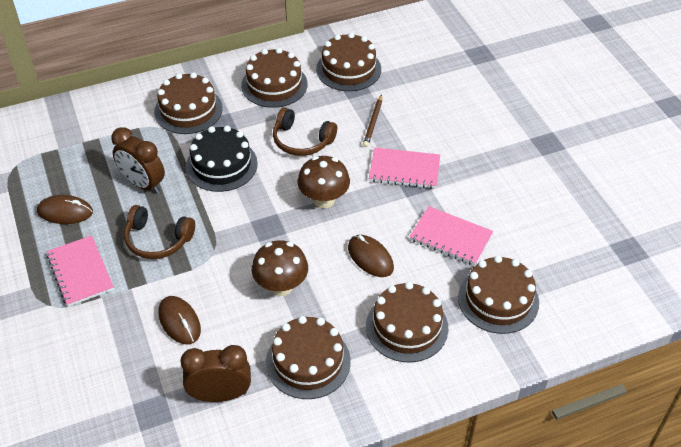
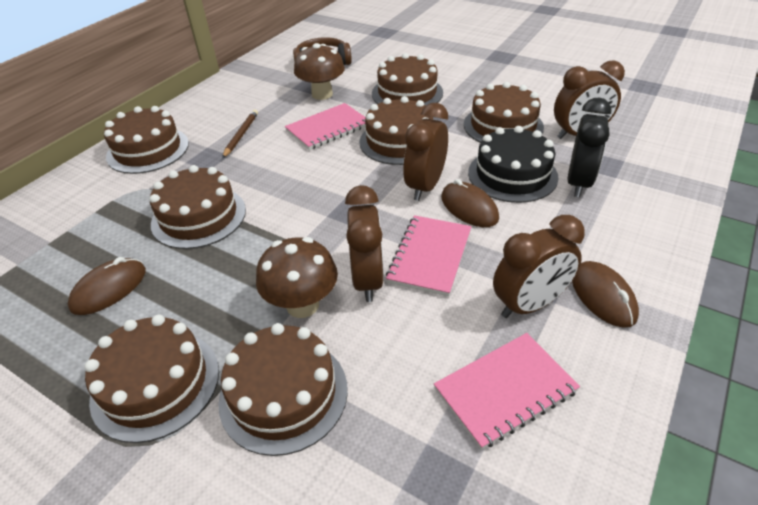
black clock: 0 -> 1
brown cake: 6 -> 7
brown clock: 2 -> 4
brown headphones: 2 -> 1

